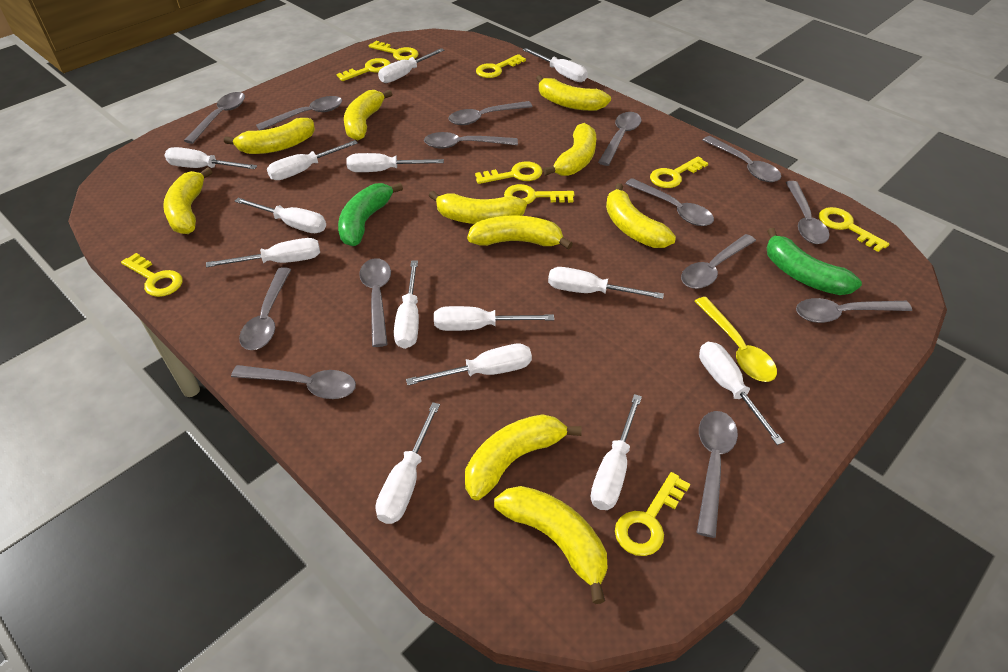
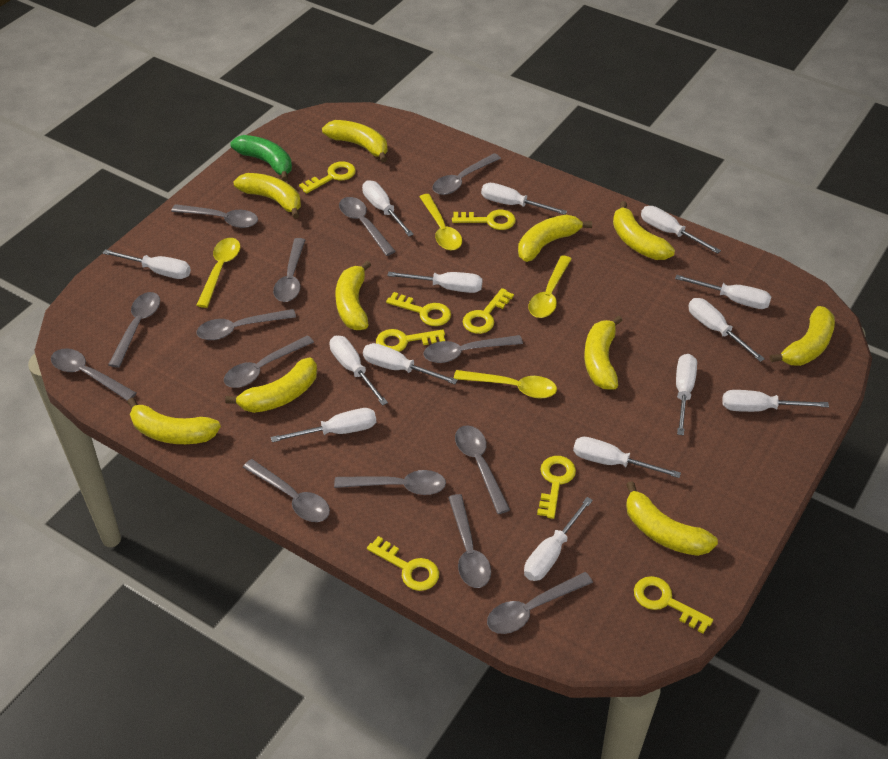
green banana: 2 -> 1
yellow key: 9 -> 8
yellow spoon: 1 -> 4

